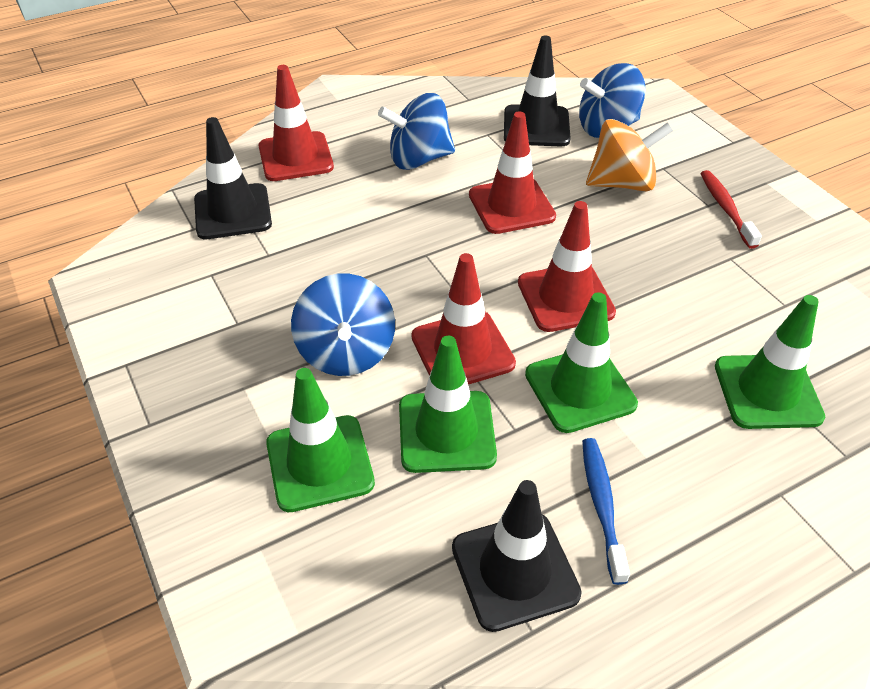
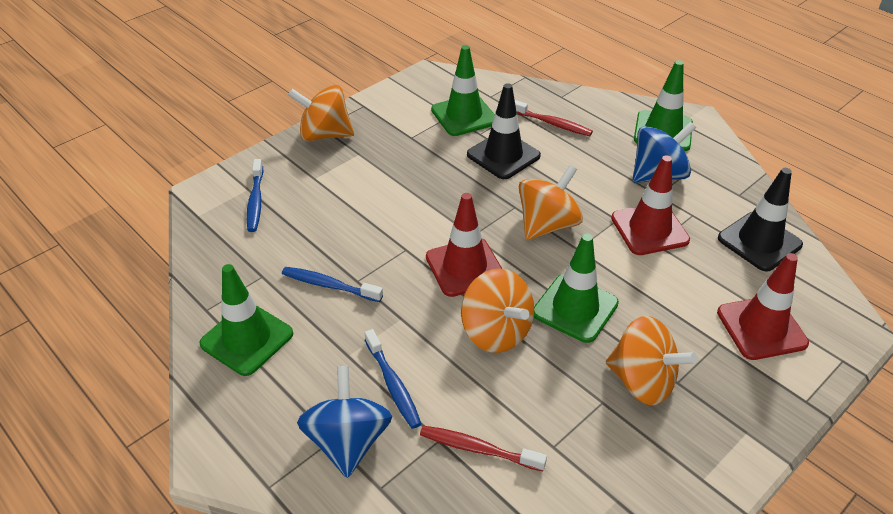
black traffic cone: 3 -> 2
blue spinning top: 3 -> 2
blue toothbrush: 1 -> 3
orange spinning top: 1 -> 4
red toothbrush: 1 -> 2
red traffic cone: 4 -> 3

